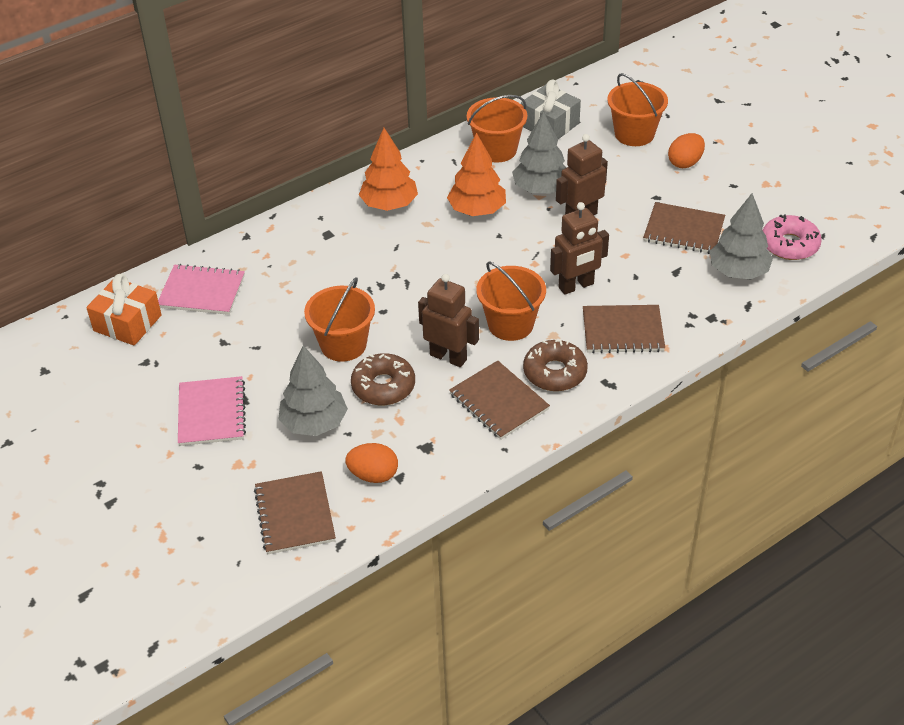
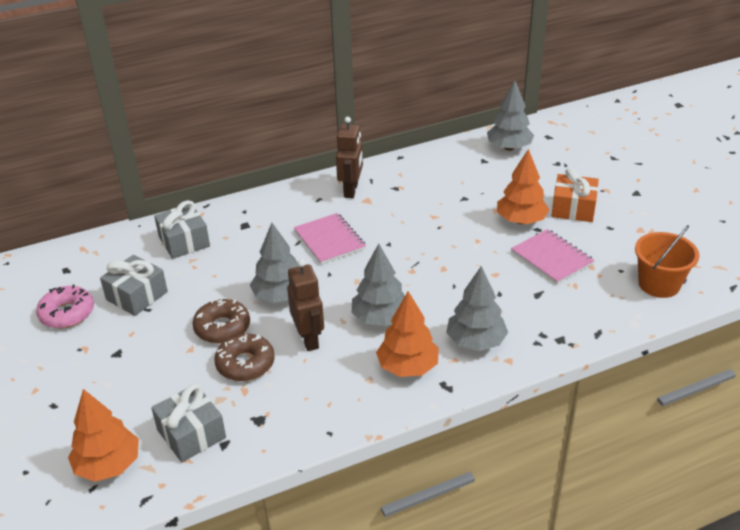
brown notebook: 4 -> 0
brown robot: 3 -> 2
grey gift: 1 -> 3
grey tree: 3 -> 4
orange bucket: 4 -> 1
orange egg: 2 -> 0
orange tree: 2 -> 3

